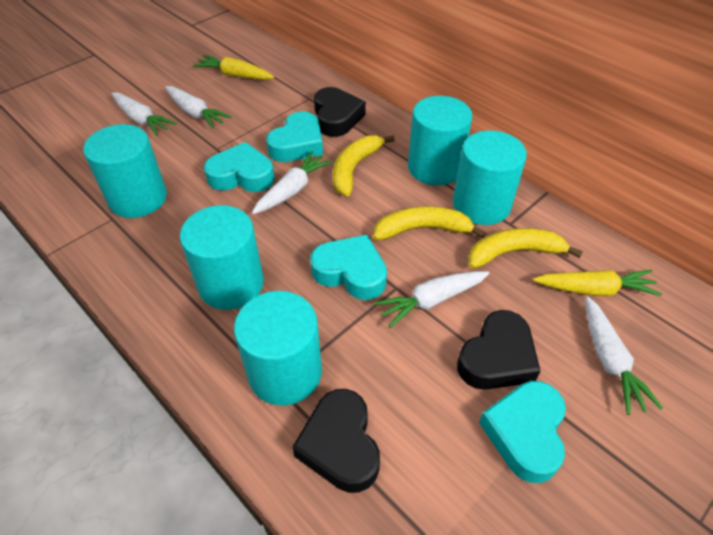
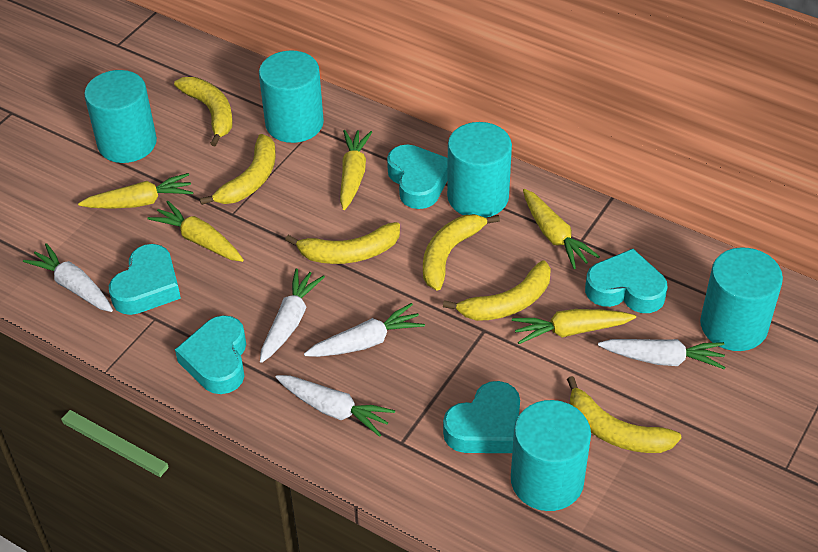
black heart: 3 -> 0
turquoise heart: 4 -> 5
yellow banana: 3 -> 6
yellow carrot: 2 -> 5

